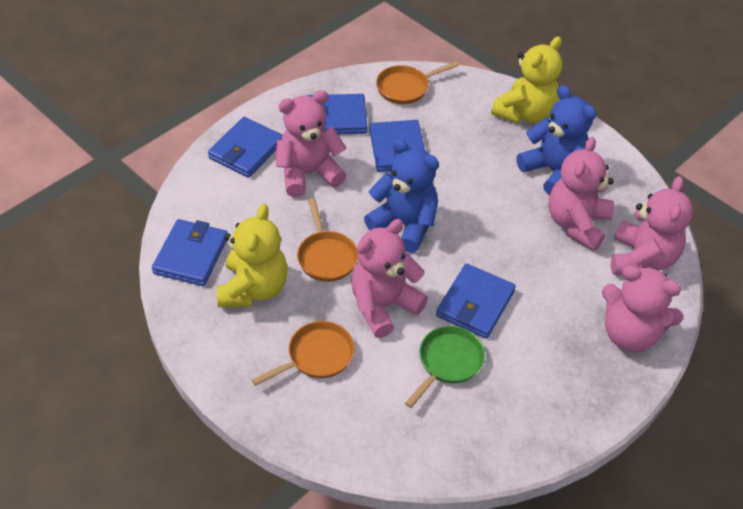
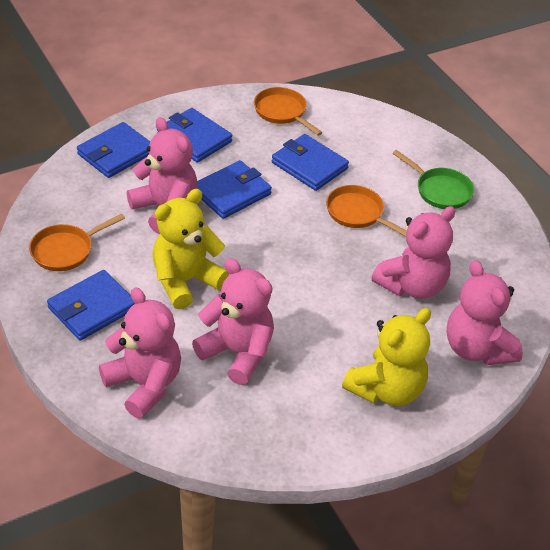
blue teddy bear: 2 -> 0

